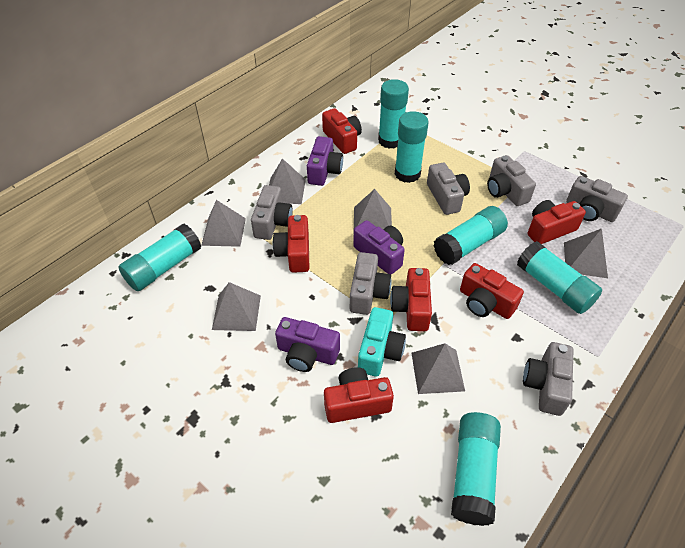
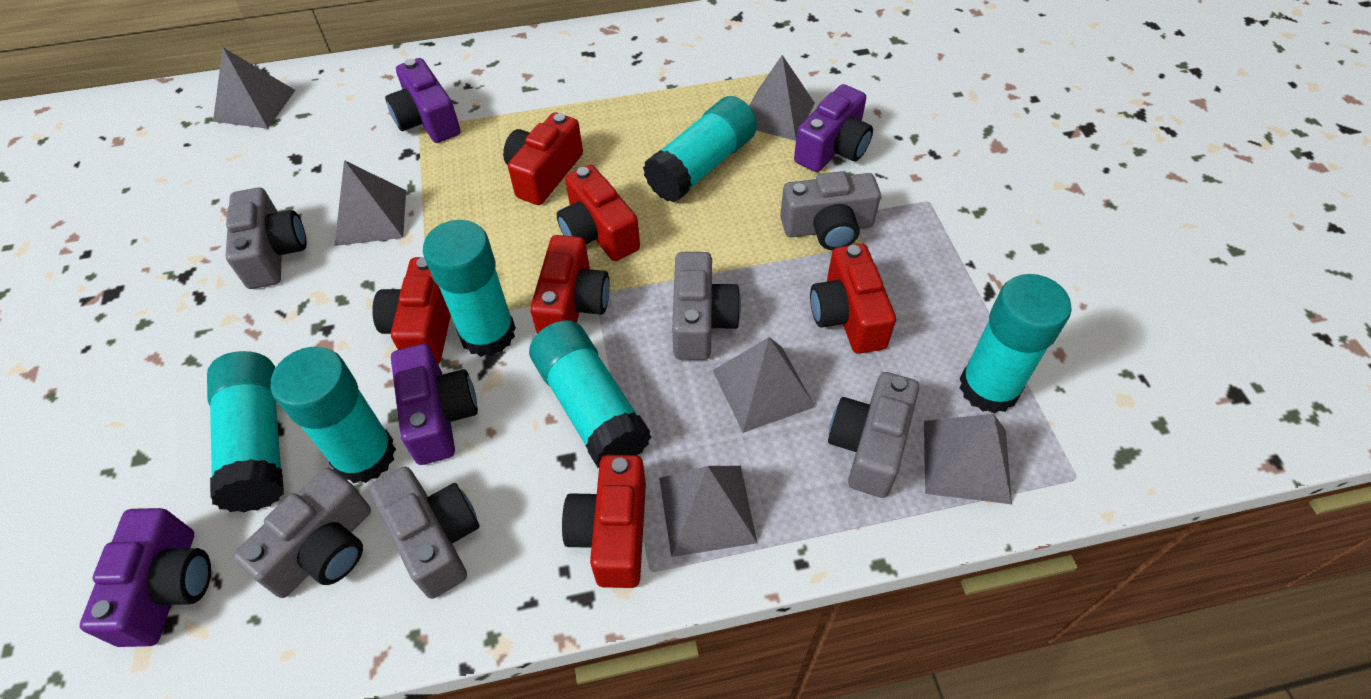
purple camera: 3 -> 4
turquoise camera: 1 -> 0

